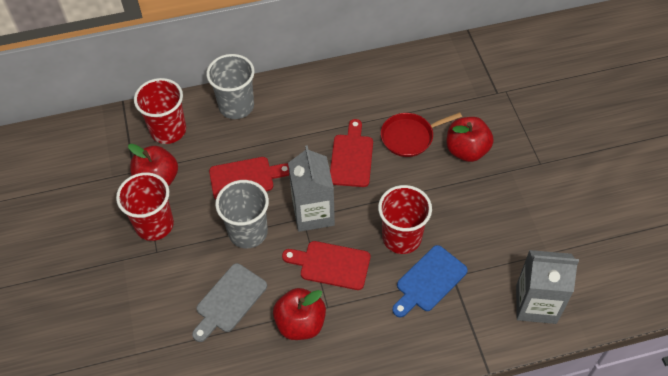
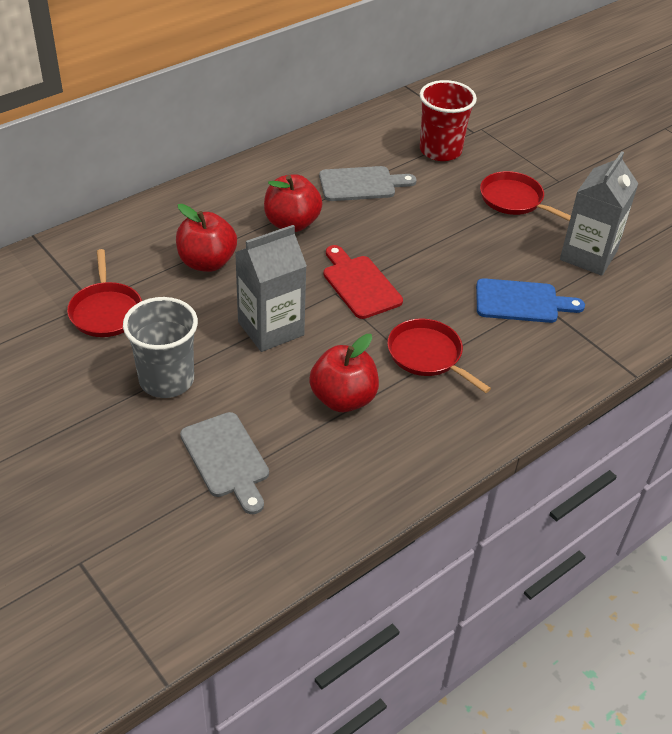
grey cup: 2 -> 1
grey cutting board: 1 -> 2
red cup: 3 -> 1
red cutting board: 3 -> 1
red pan: 1 -> 3

